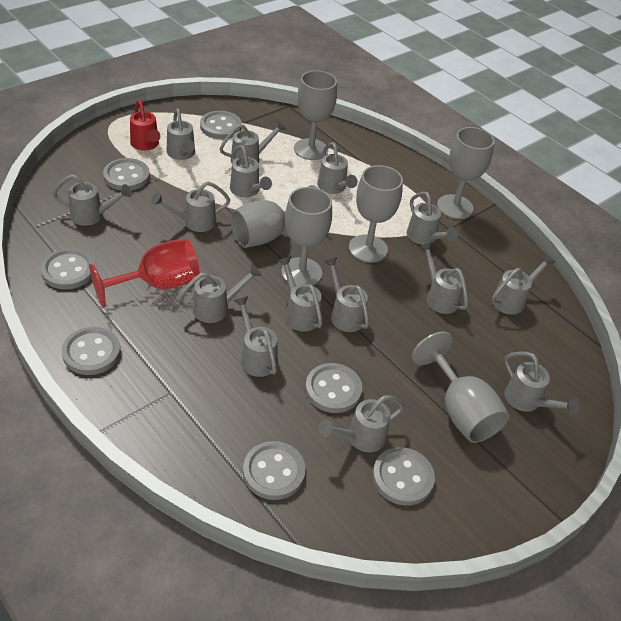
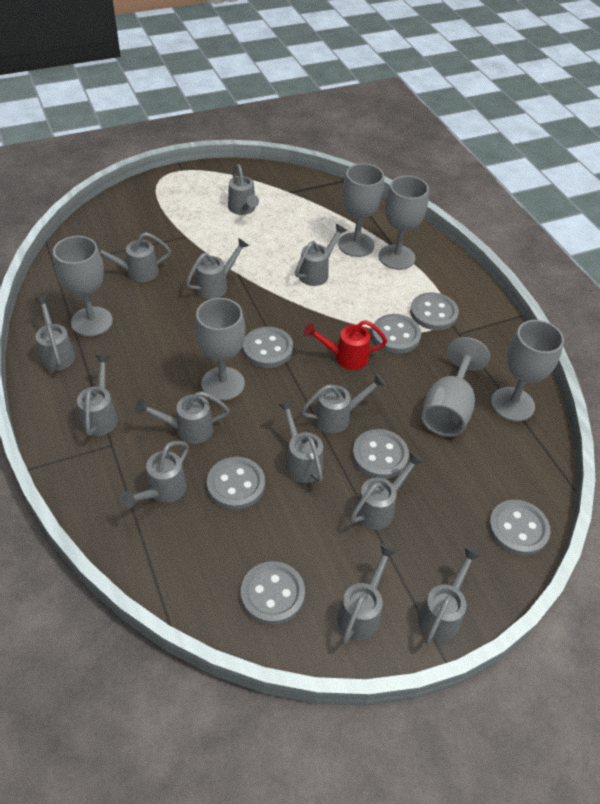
grey watering can: 15 -> 13
red goblet: 1 -> 0

